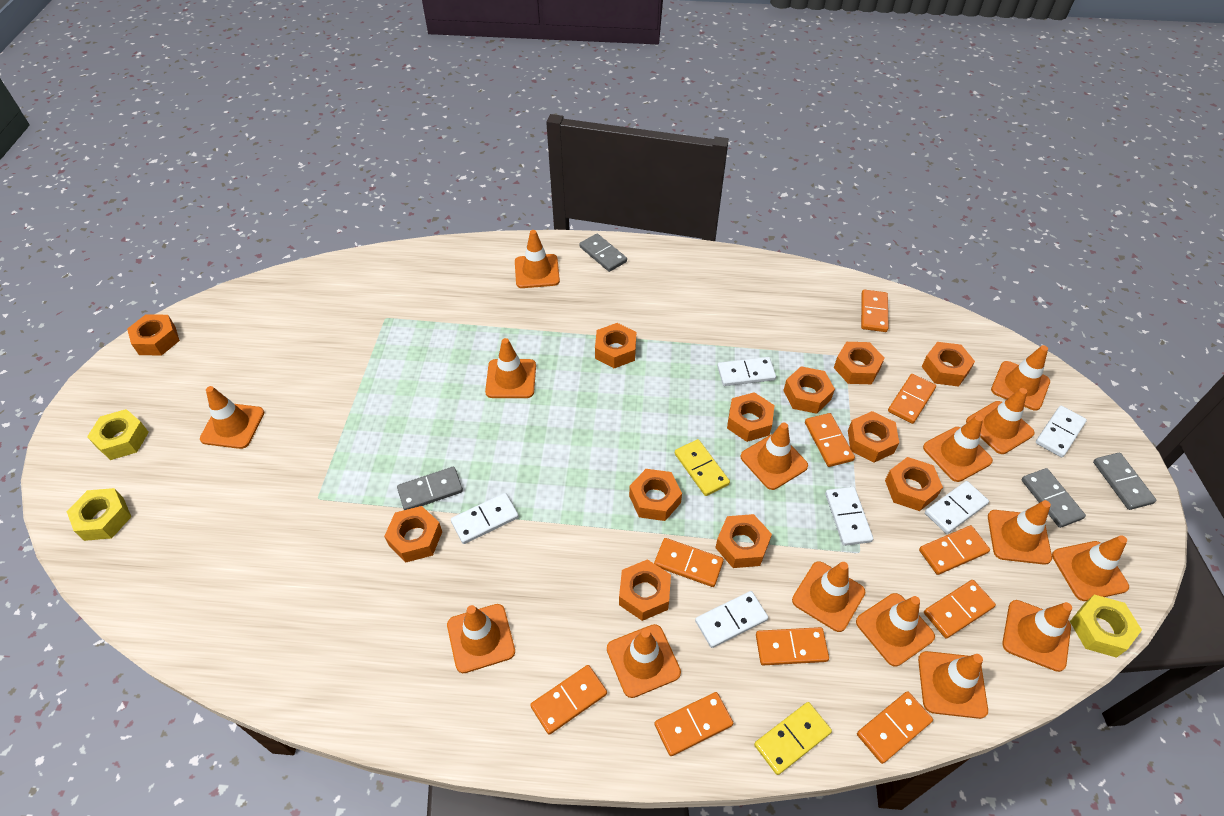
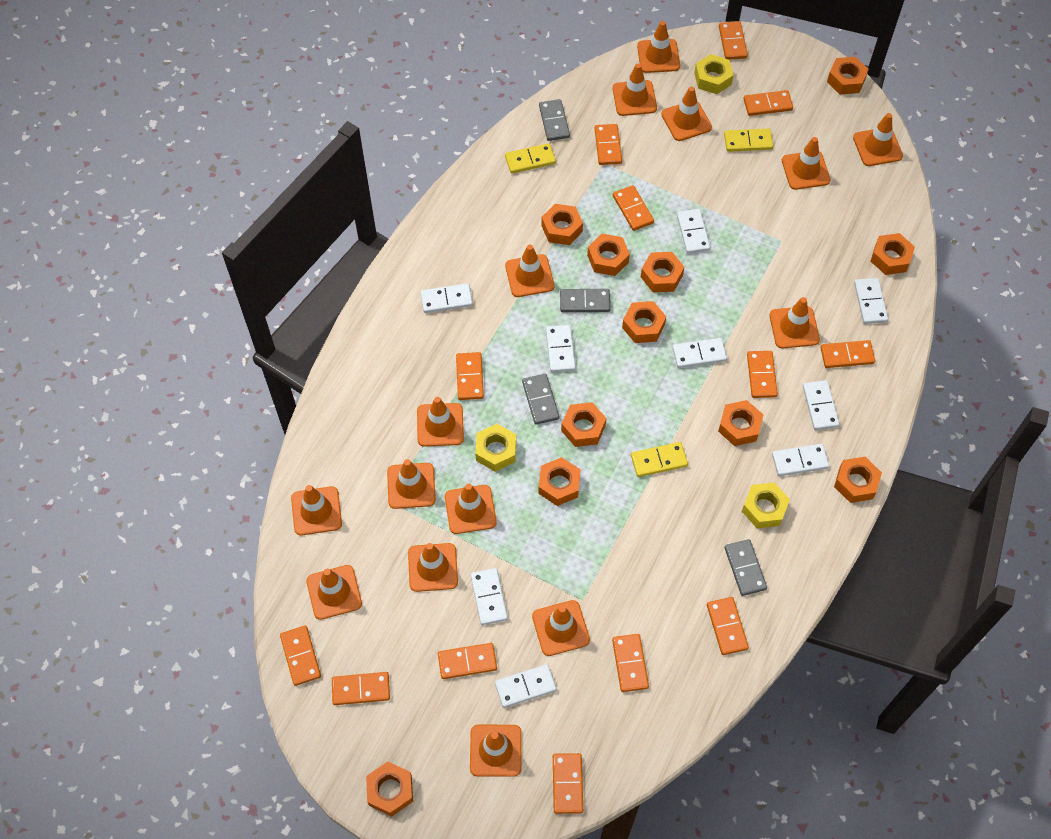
orange domino: 10 -> 13
orange nut: 12 -> 11
white domino: 6 -> 9
yellow domino: 2 -> 3

